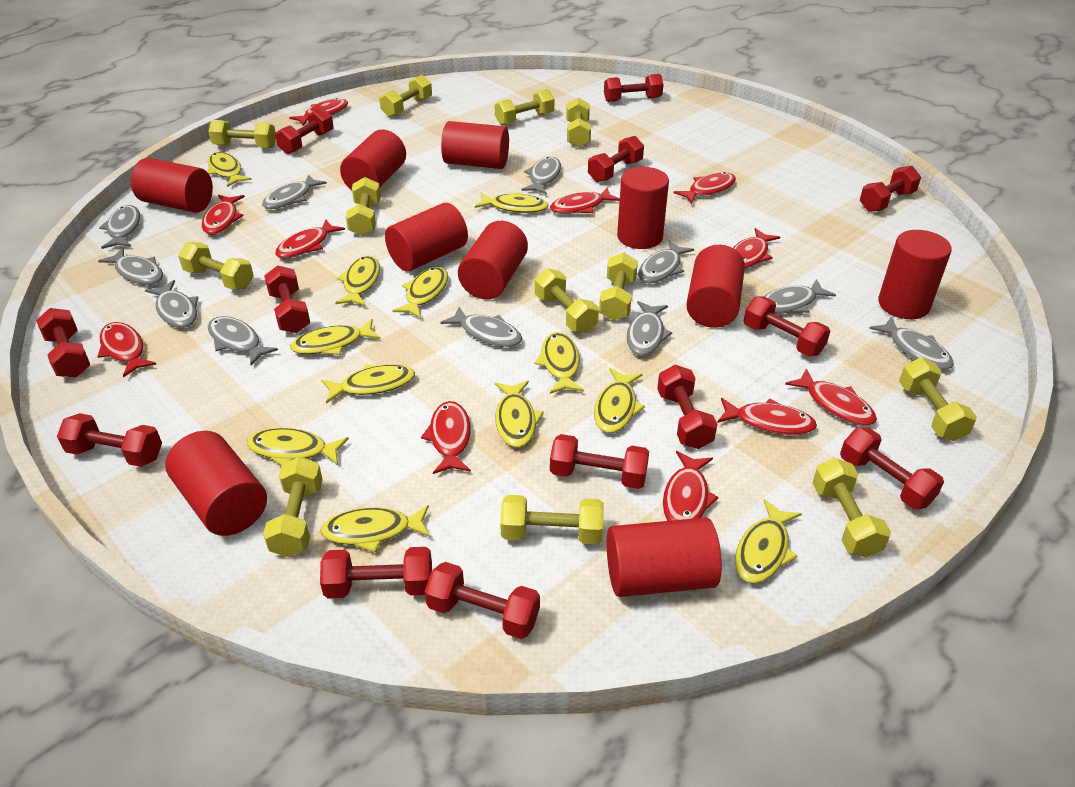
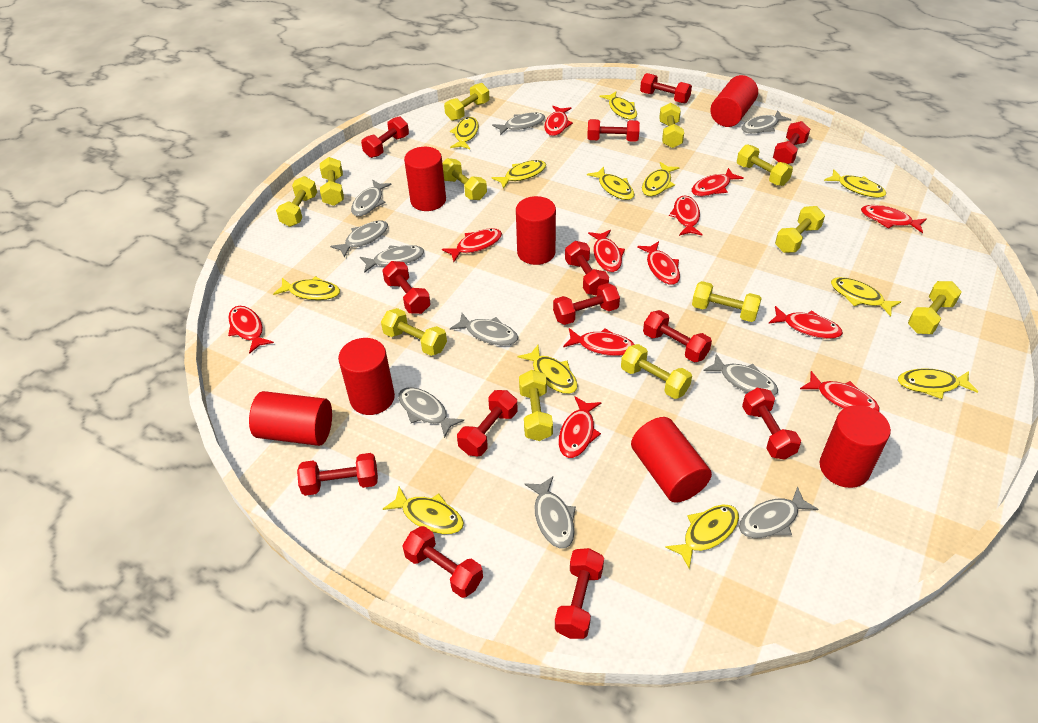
grey fish: 11 -> 10
red cylinder: 10 -> 7
red fish: 11 -> 12

